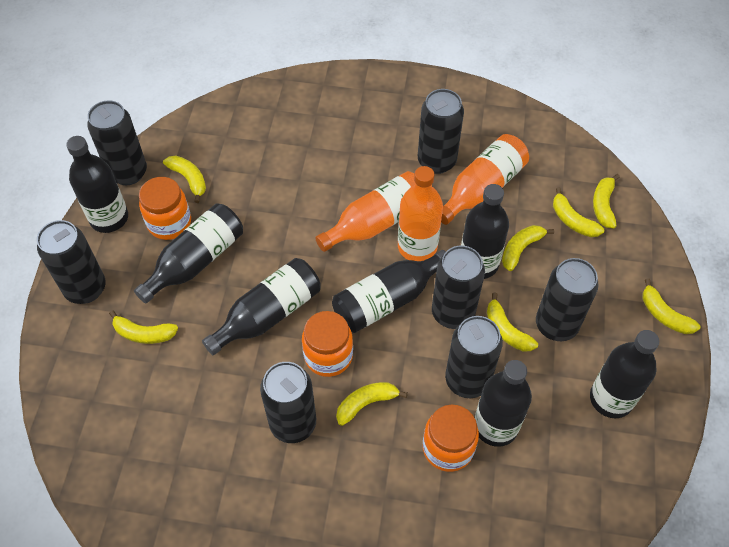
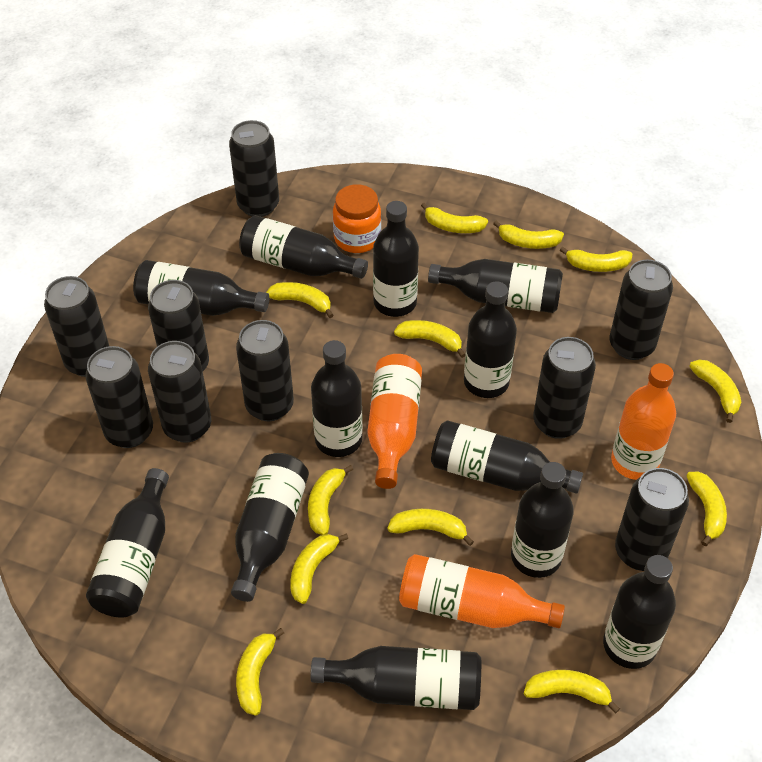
black bottle: 7 -> 12
black can: 7 -> 9
orange jar: 3 -> 1
yellow banana: 8 -> 12

